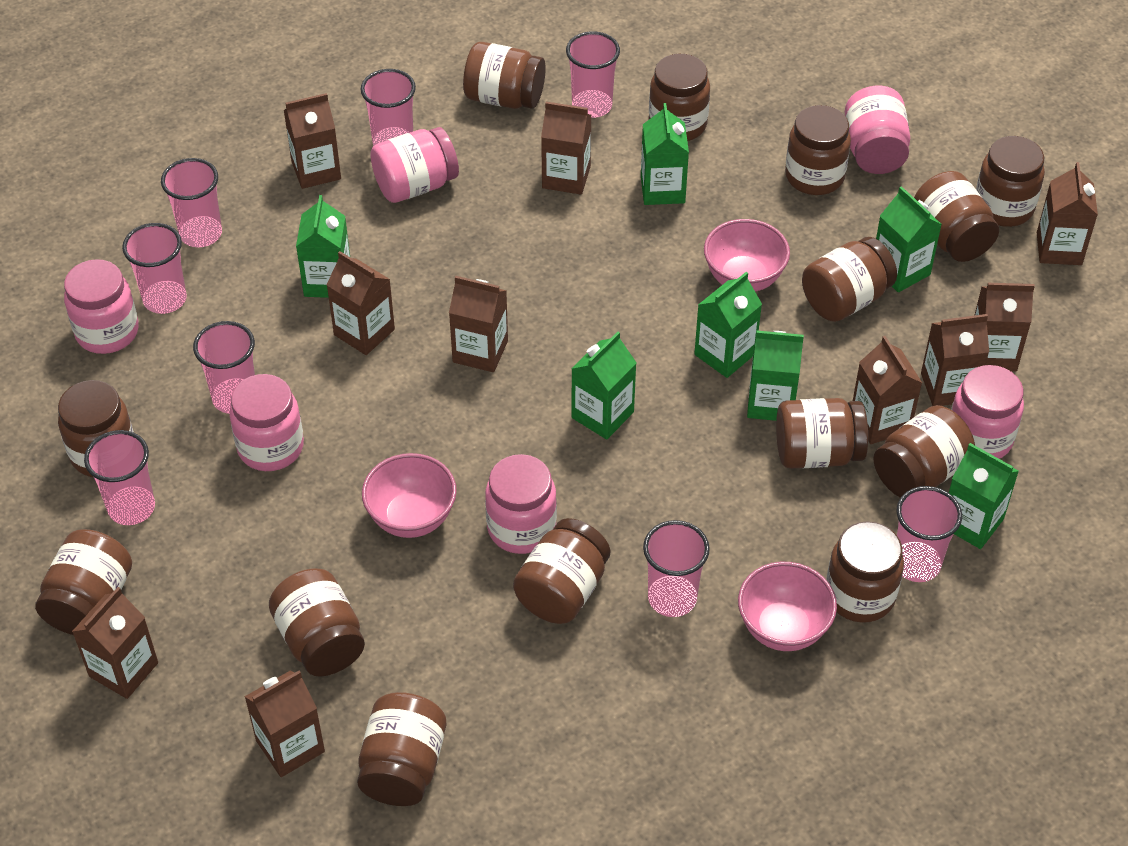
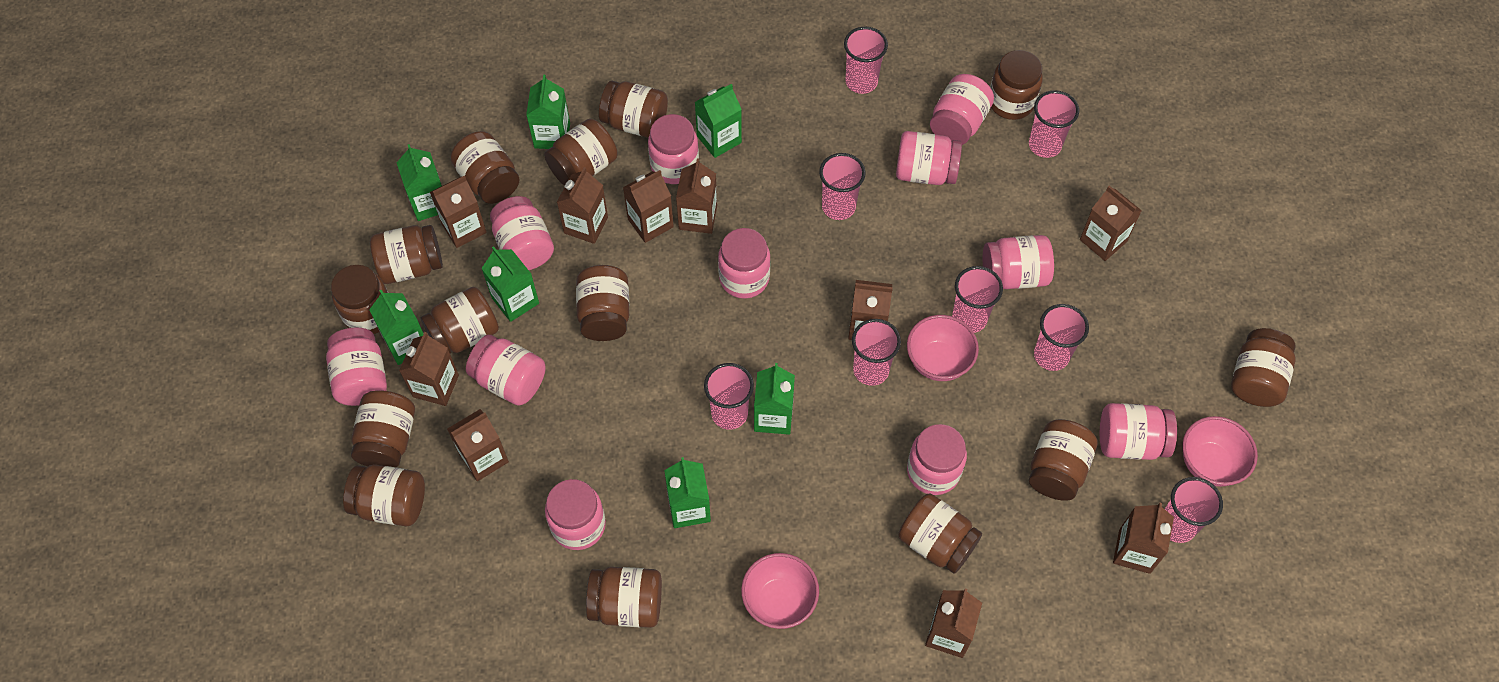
pink jar: 6 -> 11

